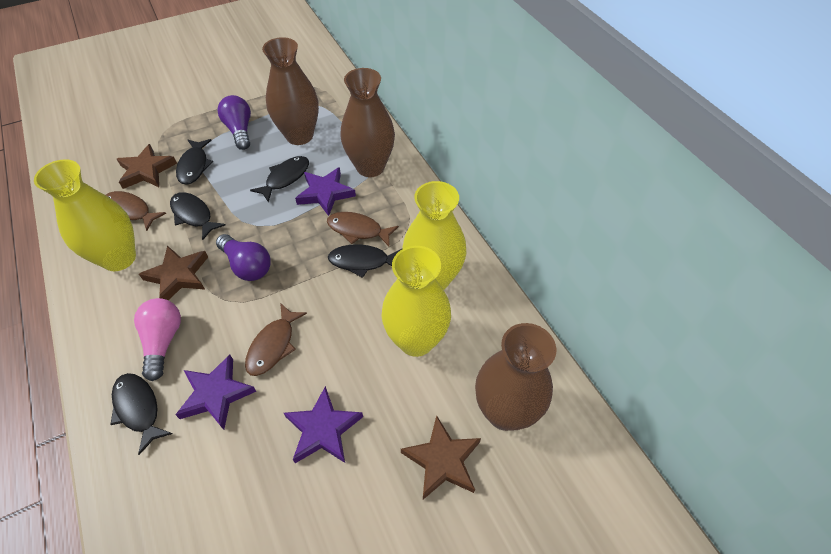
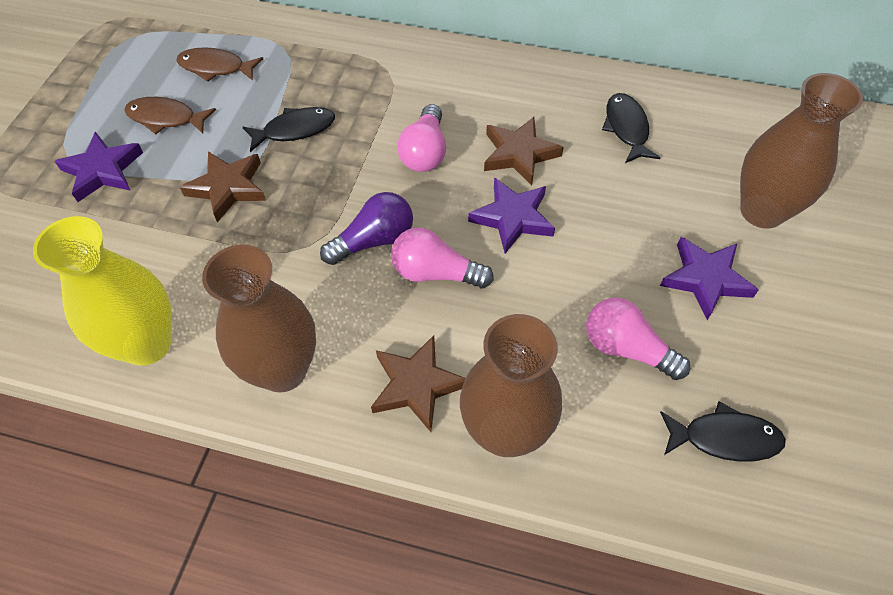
black fish: 5 -> 3
brown fish: 3 -> 2
pink light bulb: 1 -> 3
purple light bulb: 2 -> 1
yellow vase: 3 -> 1

